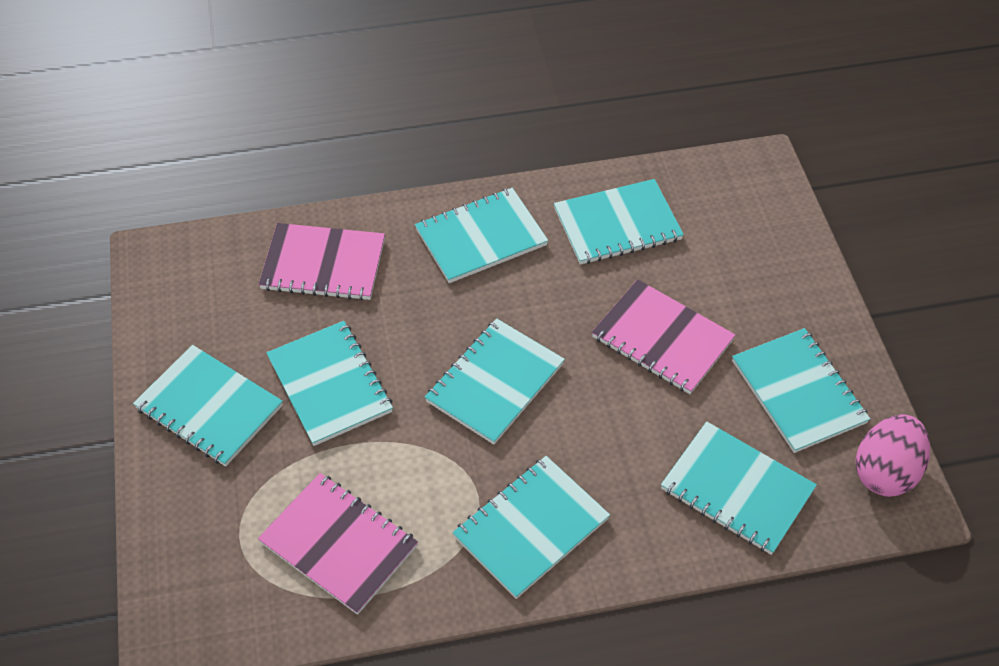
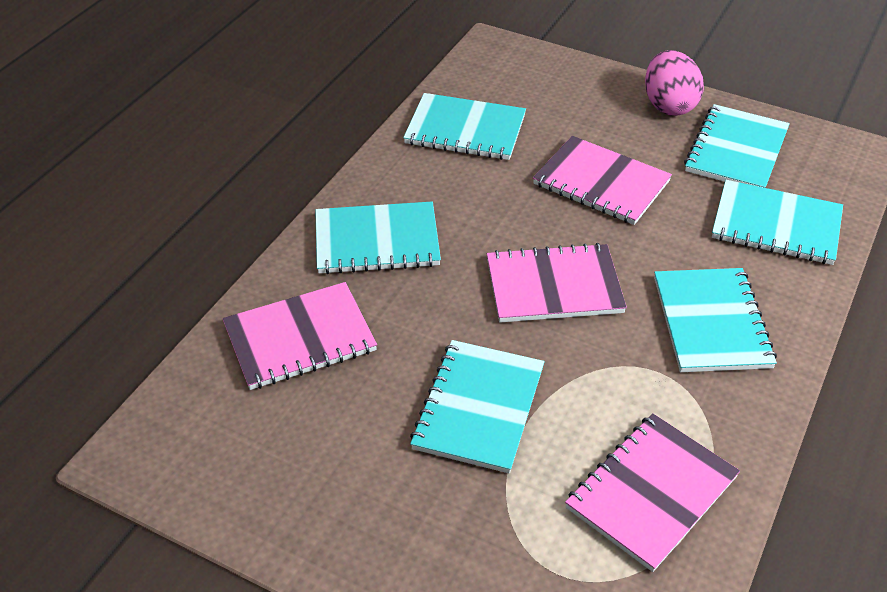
pink notebook: 3 -> 4
turquoise notebook: 8 -> 6

